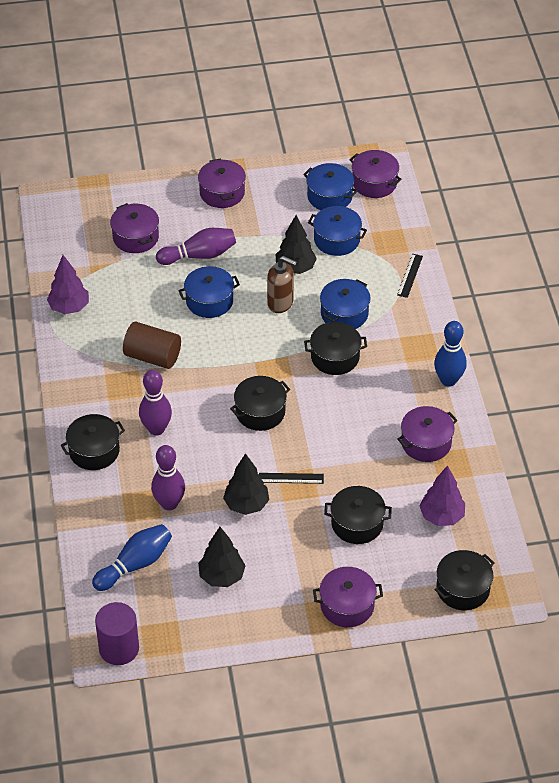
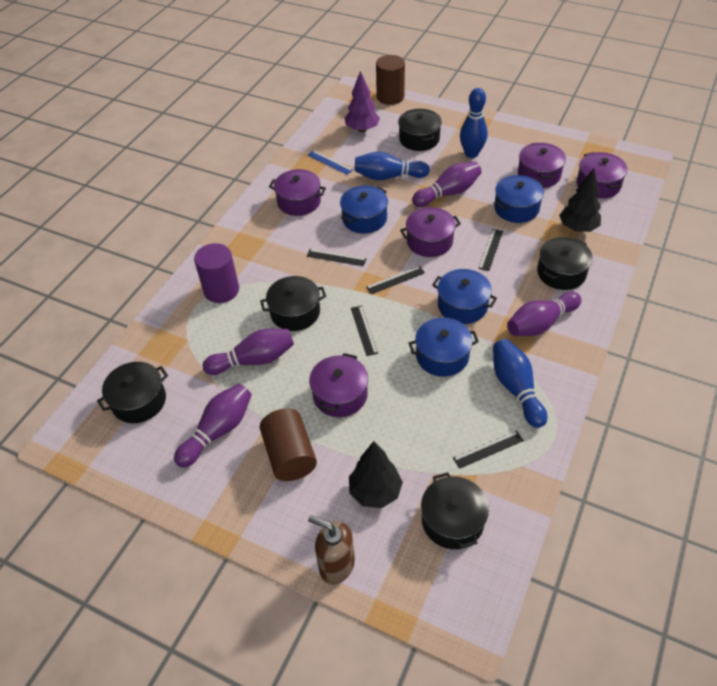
black ruler: 2 -> 5
black tree: 3 -> 2
blue bowling pin: 2 -> 3
blue ruler: 0 -> 1
brown cylinder: 1 -> 2
purple bowling pin: 3 -> 4
purple tree: 2 -> 1

